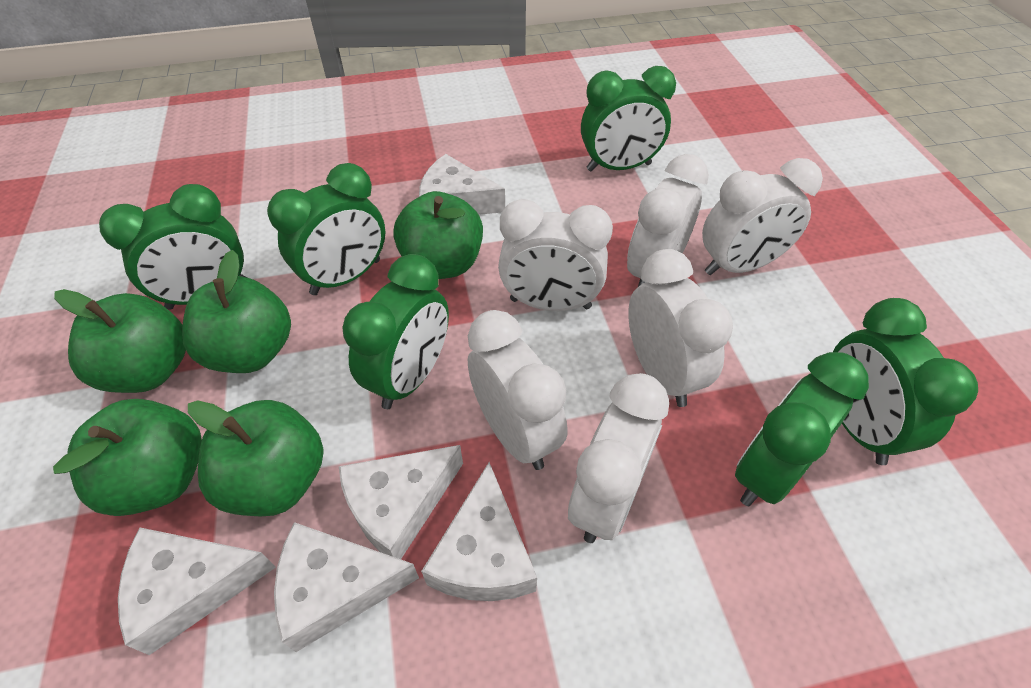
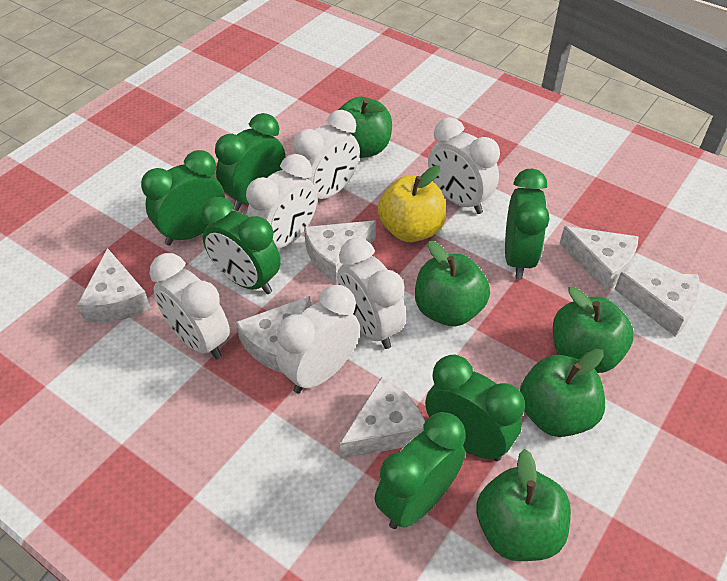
white cheese: 5 -> 6
yellow apple: 0 -> 1

